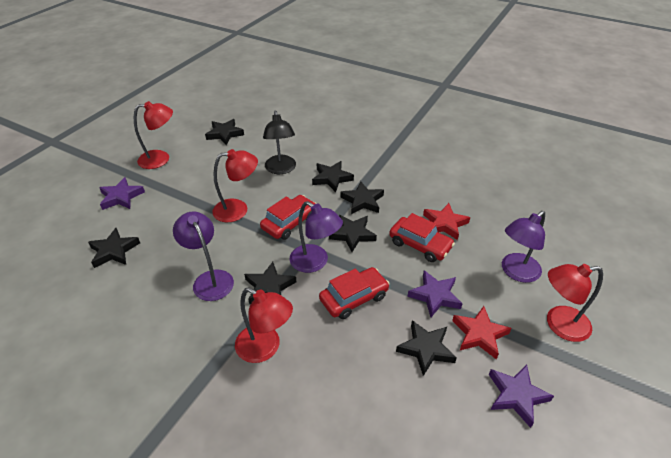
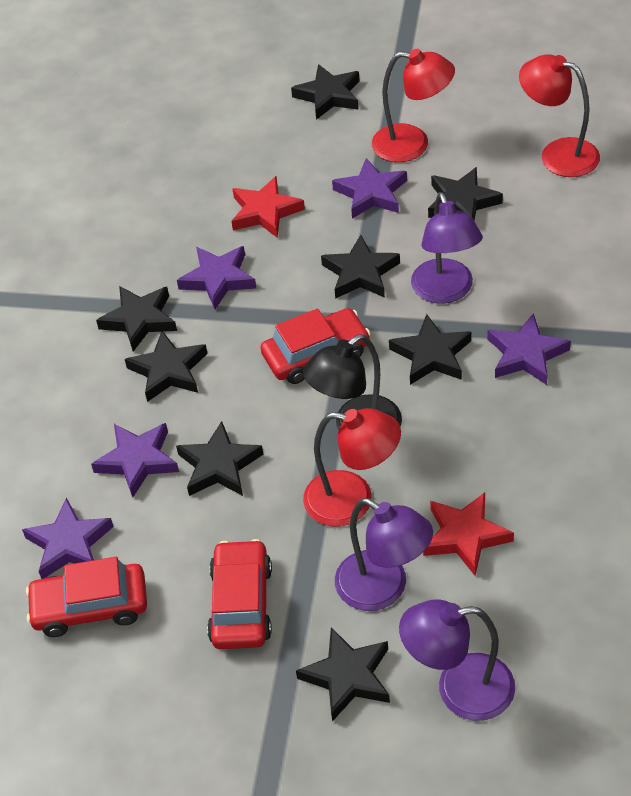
black star: 7 -> 8
purple star: 3 -> 5
red lamp: 4 -> 3

